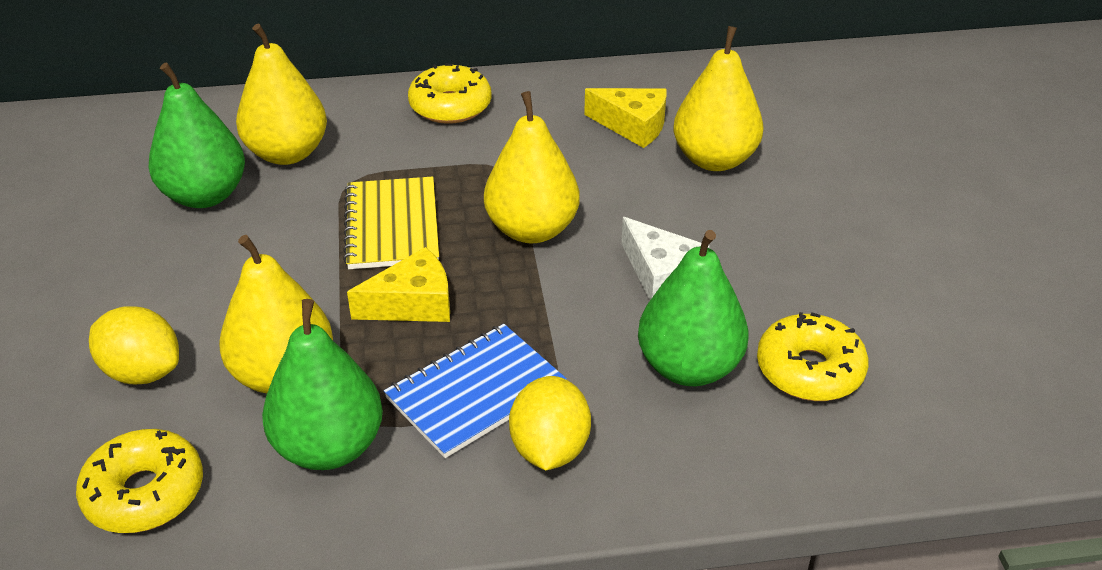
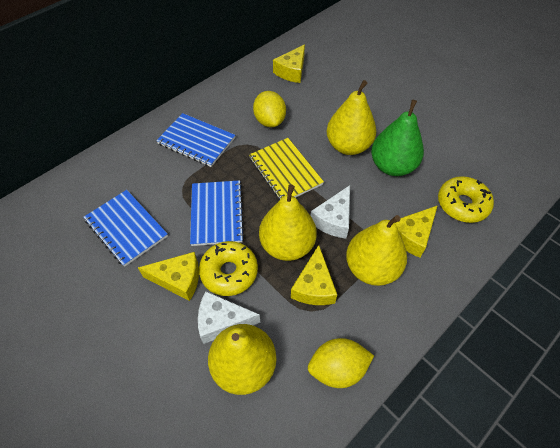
blue notebook: 1 -> 3
green pear: 3 -> 1
white cheese: 1 -> 2
yellow cheese: 2 -> 4
yellow donut: 3 -> 2

